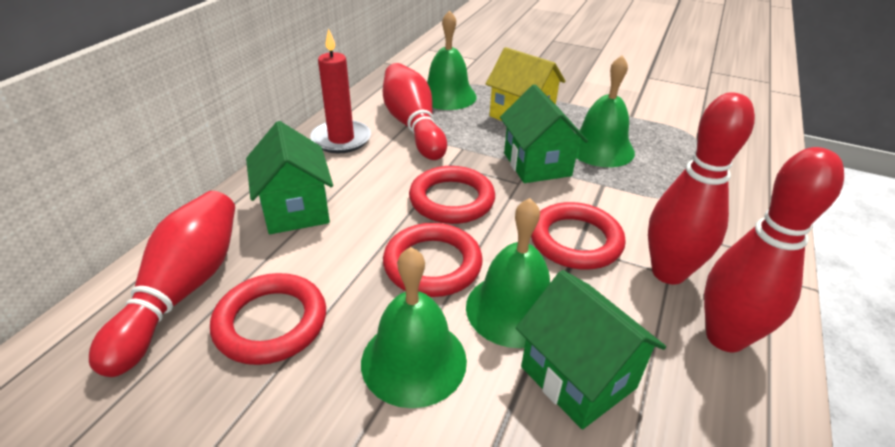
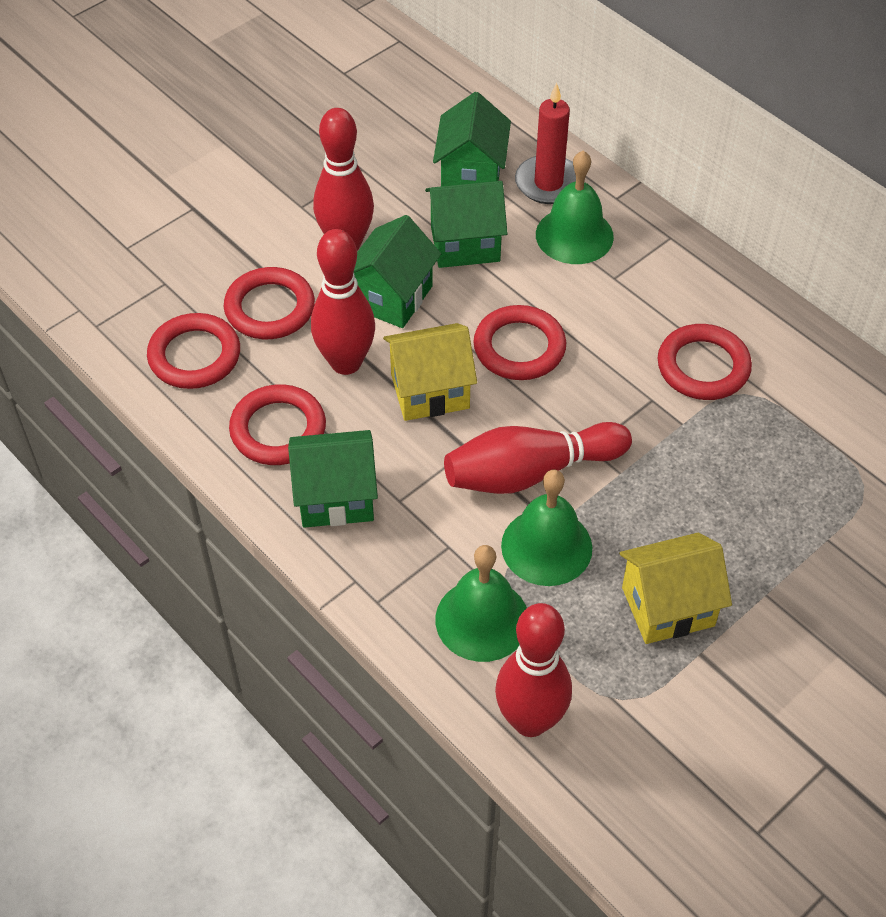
green bell: 4 -> 3
green house: 3 -> 4
red ring: 4 -> 5
yellow house: 1 -> 2

